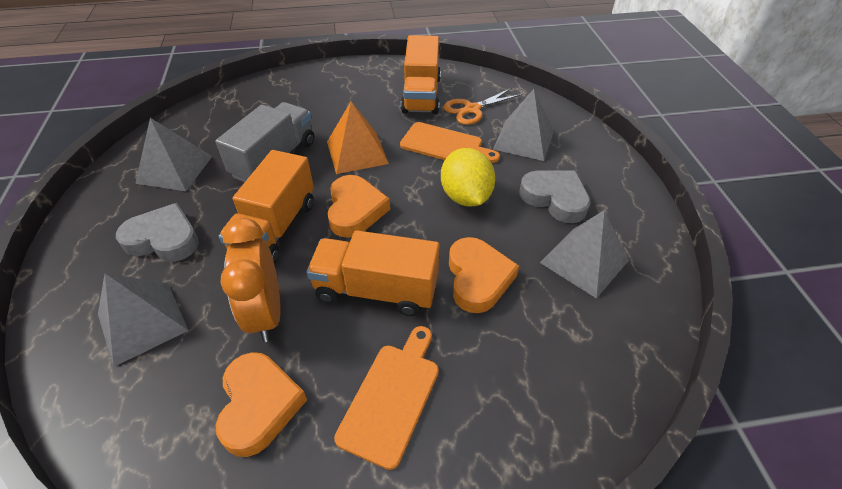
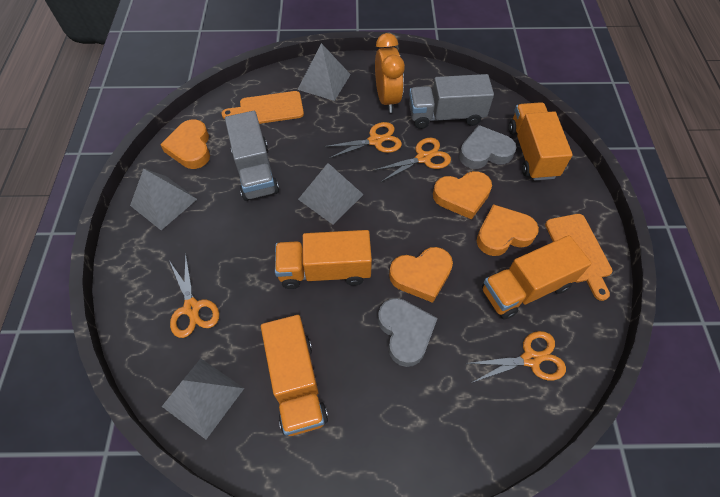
grey truck: 1 -> 2
orange heart: 3 -> 4
orange pyramid: 1 -> 0
orange scissors: 1 -> 4
orange truck: 3 -> 4
yellow lemon: 1 -> 0

